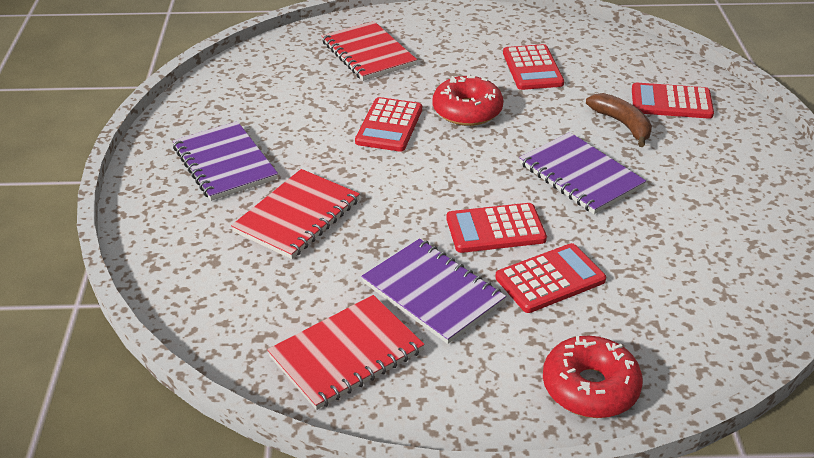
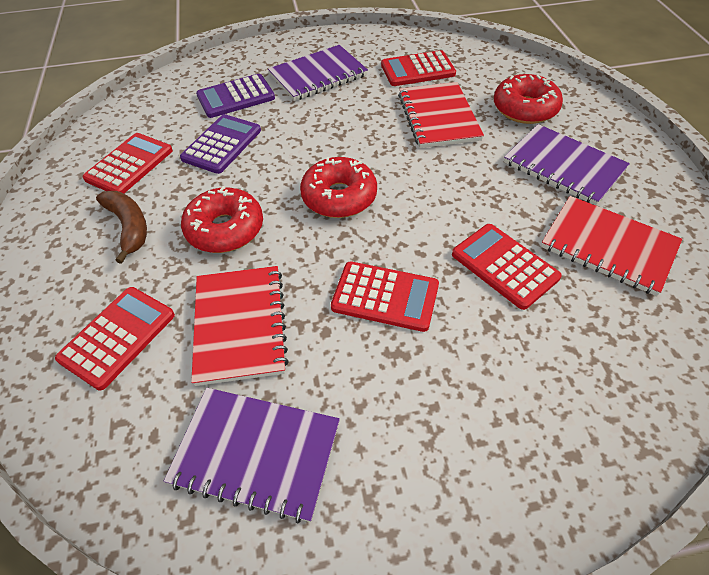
purple calculator: 0 -> 2
red donut: 2 -> 3

